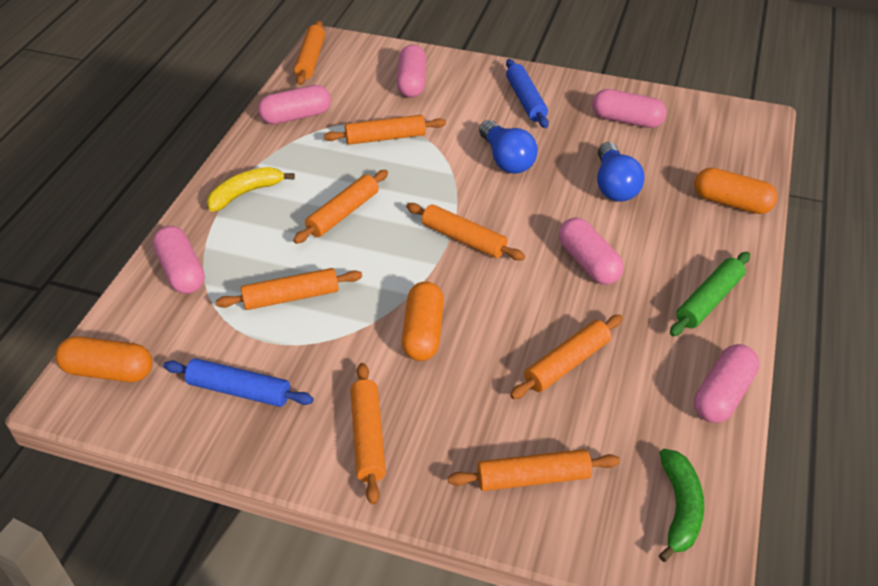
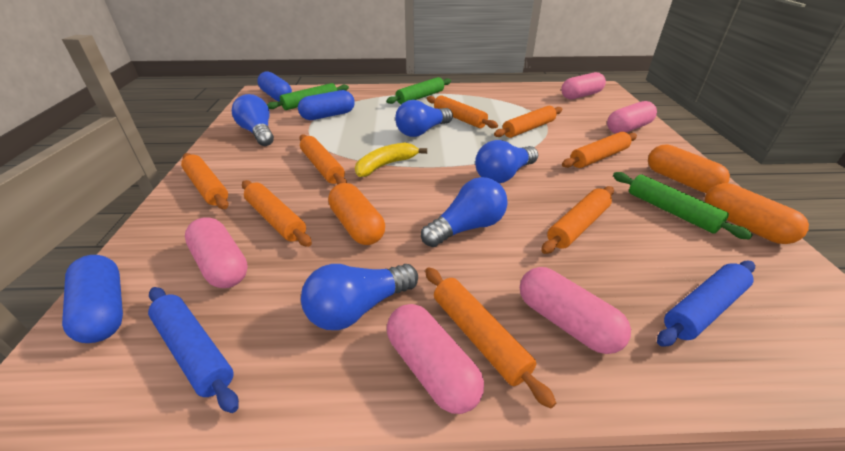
blue capsule: 0 -> 3
blue light bulb: 2 -> 5
green banana: 1 -> 0
green rolling pin: 1 -> 3
pink capsule: 6 -> 5

